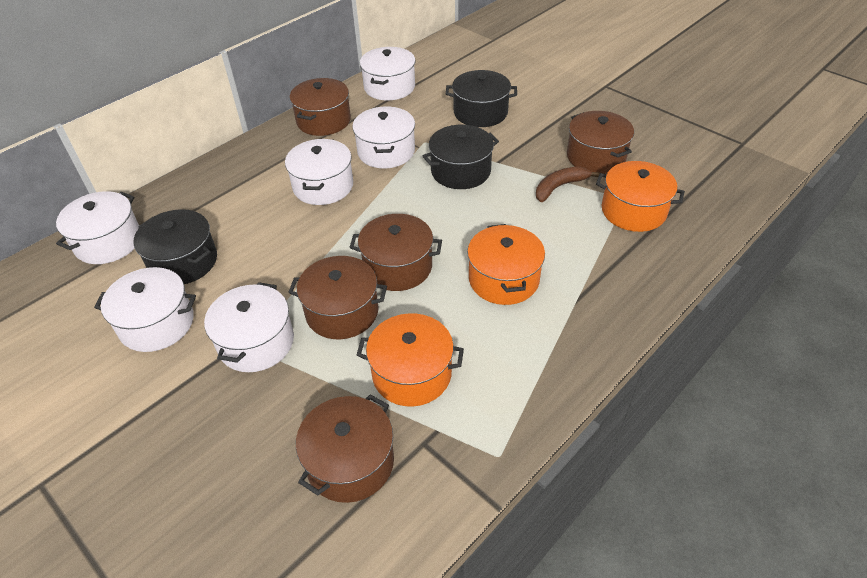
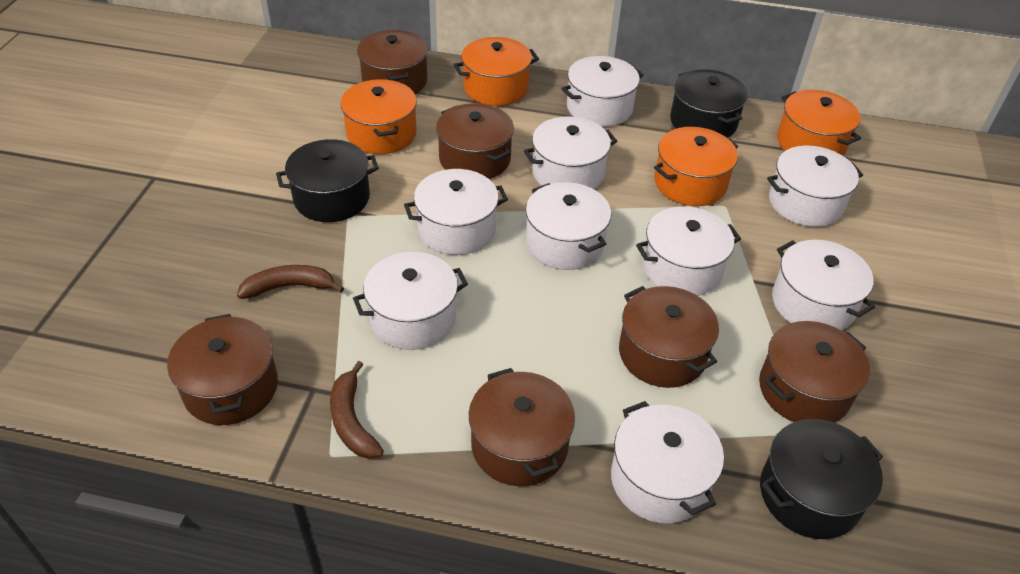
brown banana: 1 -> 2
brown pot: 5 -> 6
orange pot: 3 -> 4
white pot: 6 -> 9

